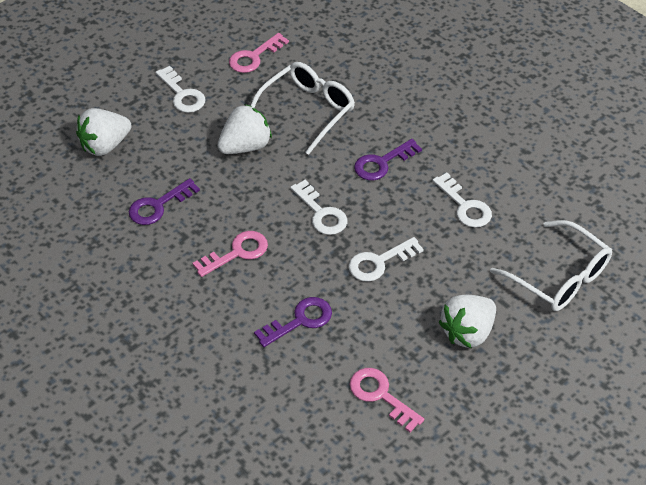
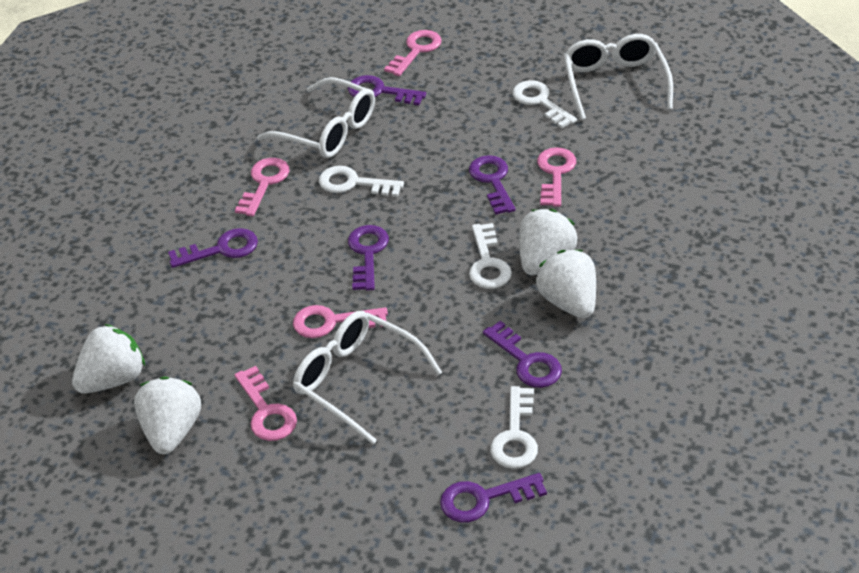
pink key: 3 -> 5
purple key: 3 -> 6
white glasses: 2 -> 3
white strawberry: 3 -> 4

